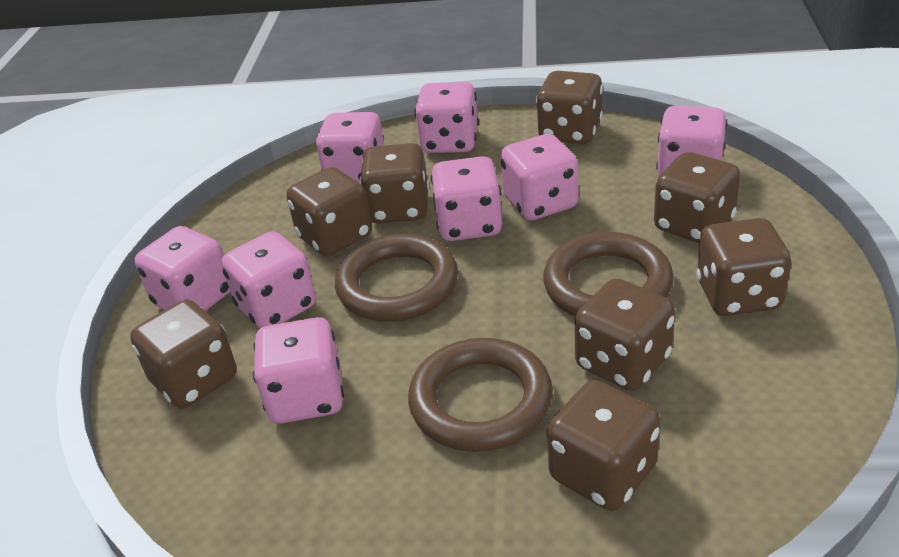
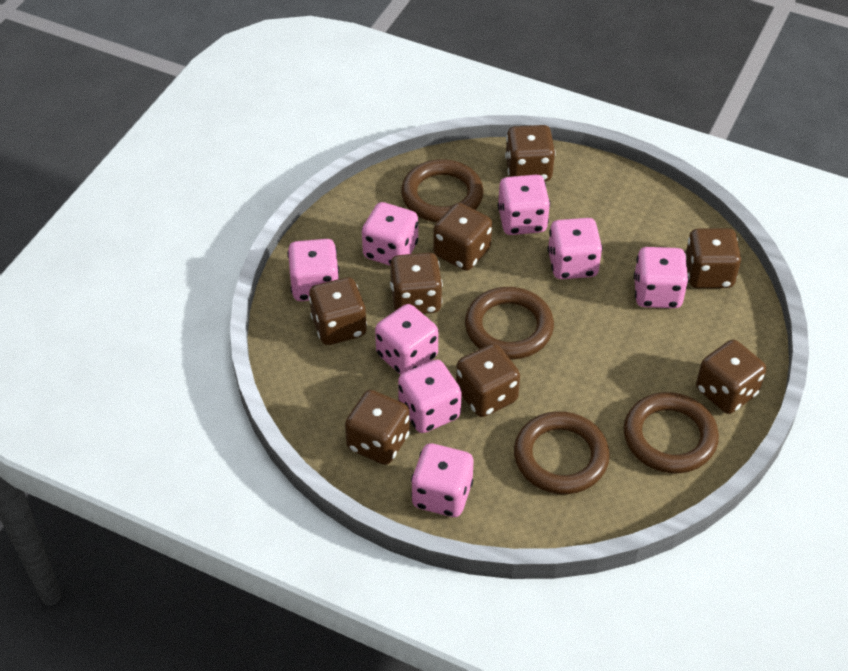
brown ring: 3 -> 4

